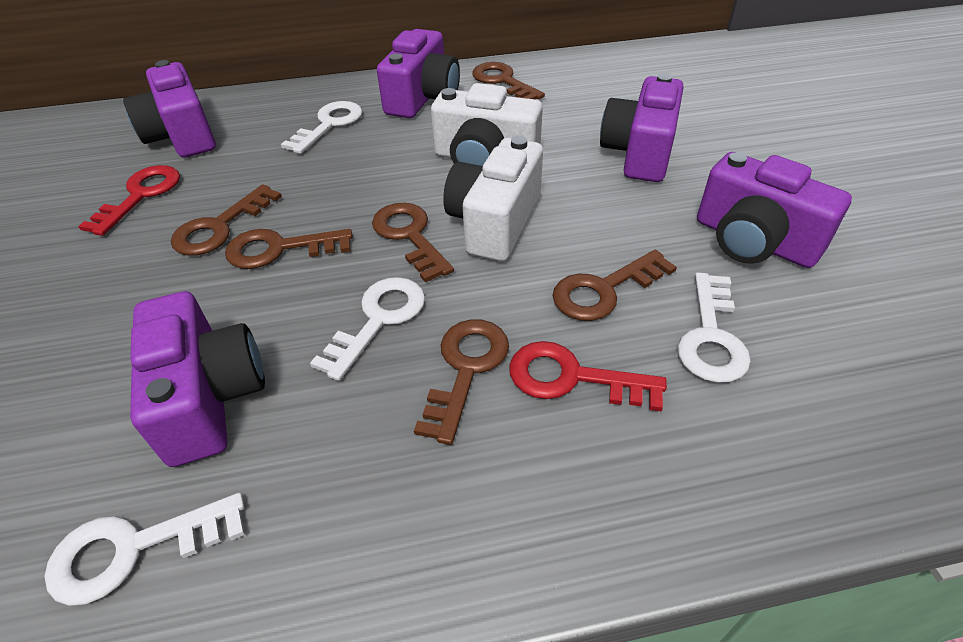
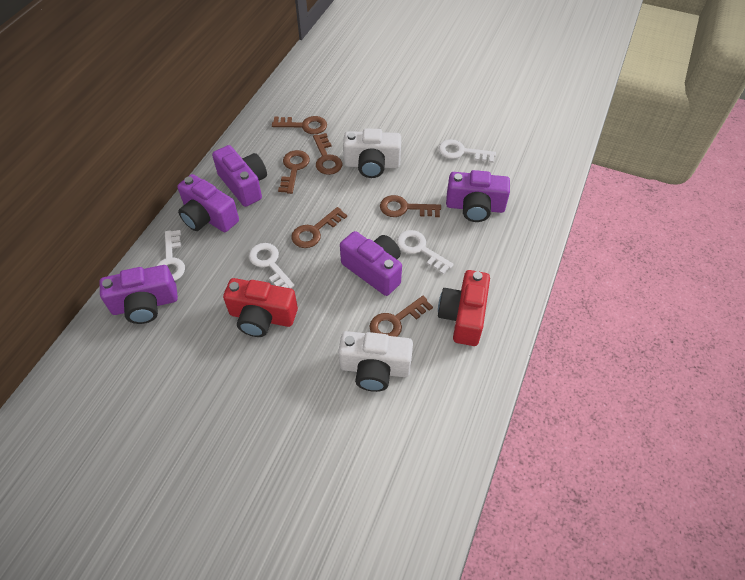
red camera: 0 -> 2
red key: 2 -> 0

